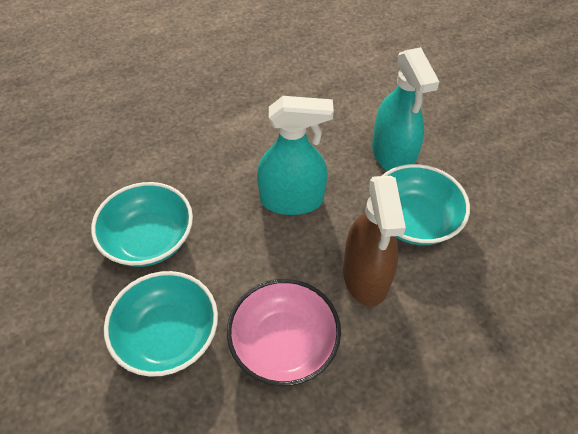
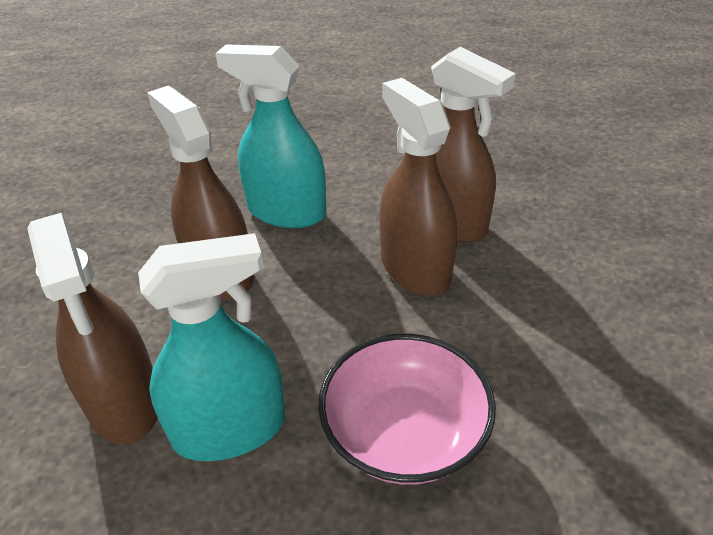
brown spray bottle: 1 -> 4
turquoise bowl: 3 -> 0

